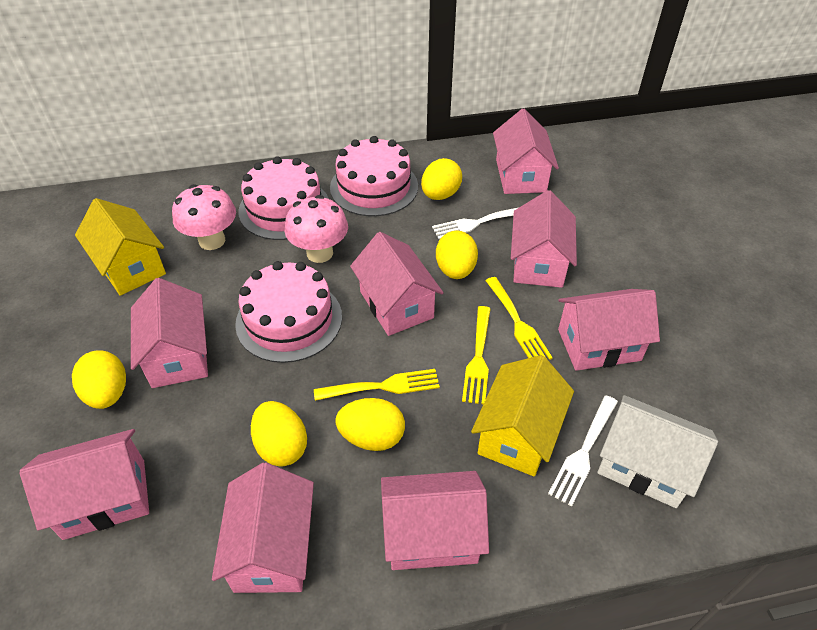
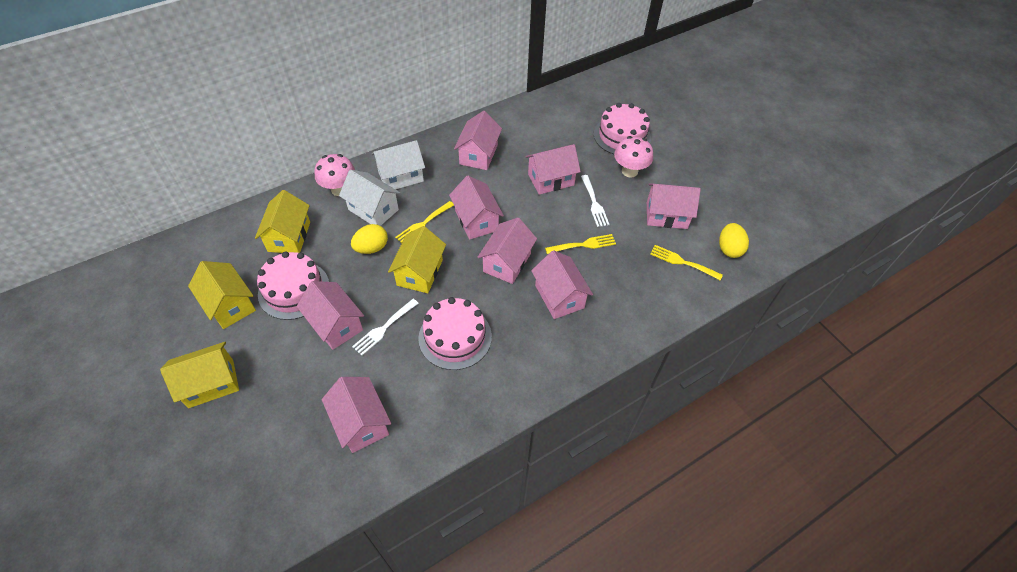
white house: 1 -> 2
yellow egg: 5 -> 2
yellow house: 2 -> 4

